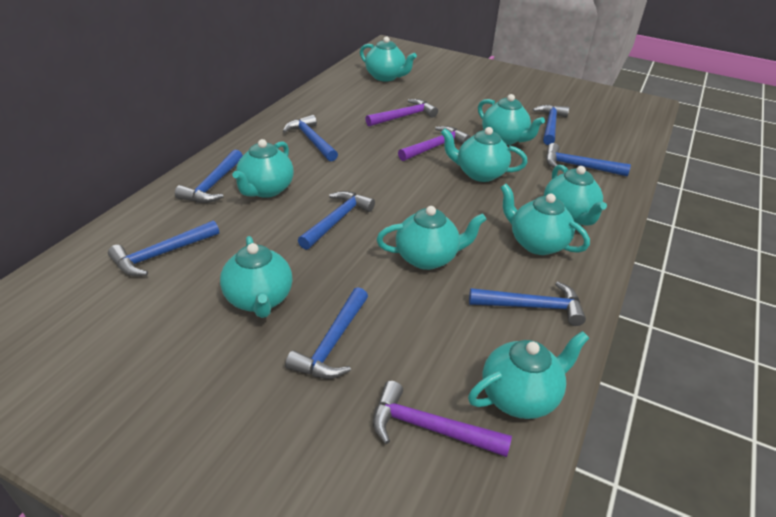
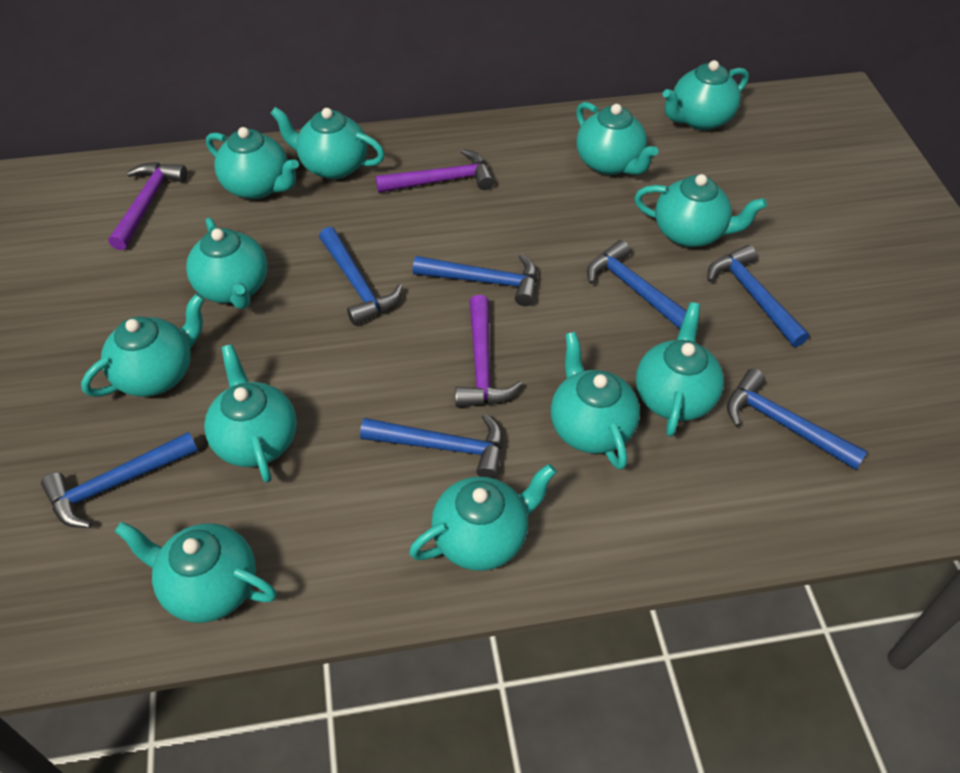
blue hammer: 8 -> 7
turquoise teapot: 9 -> 12

